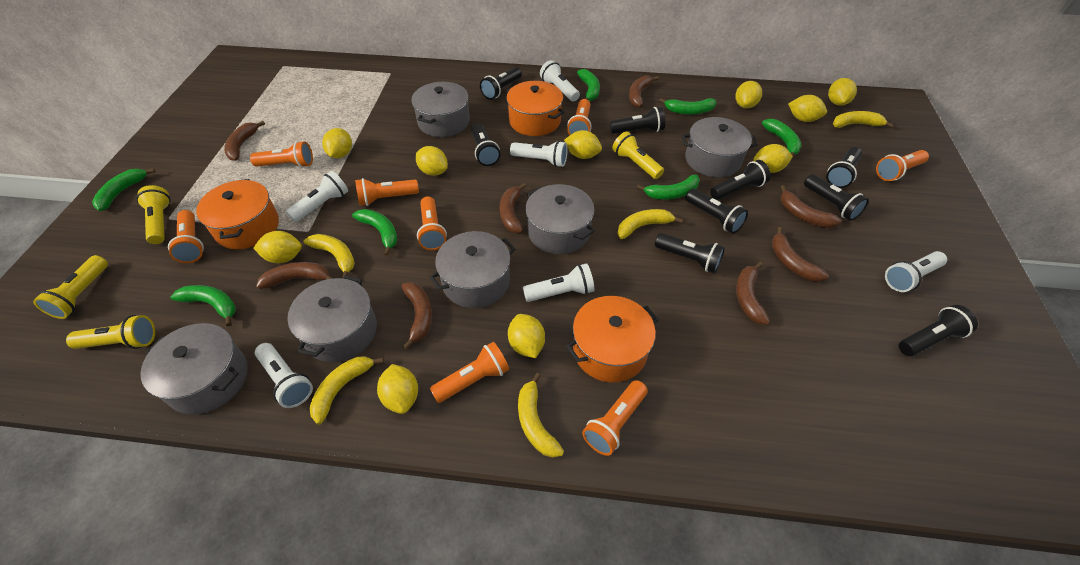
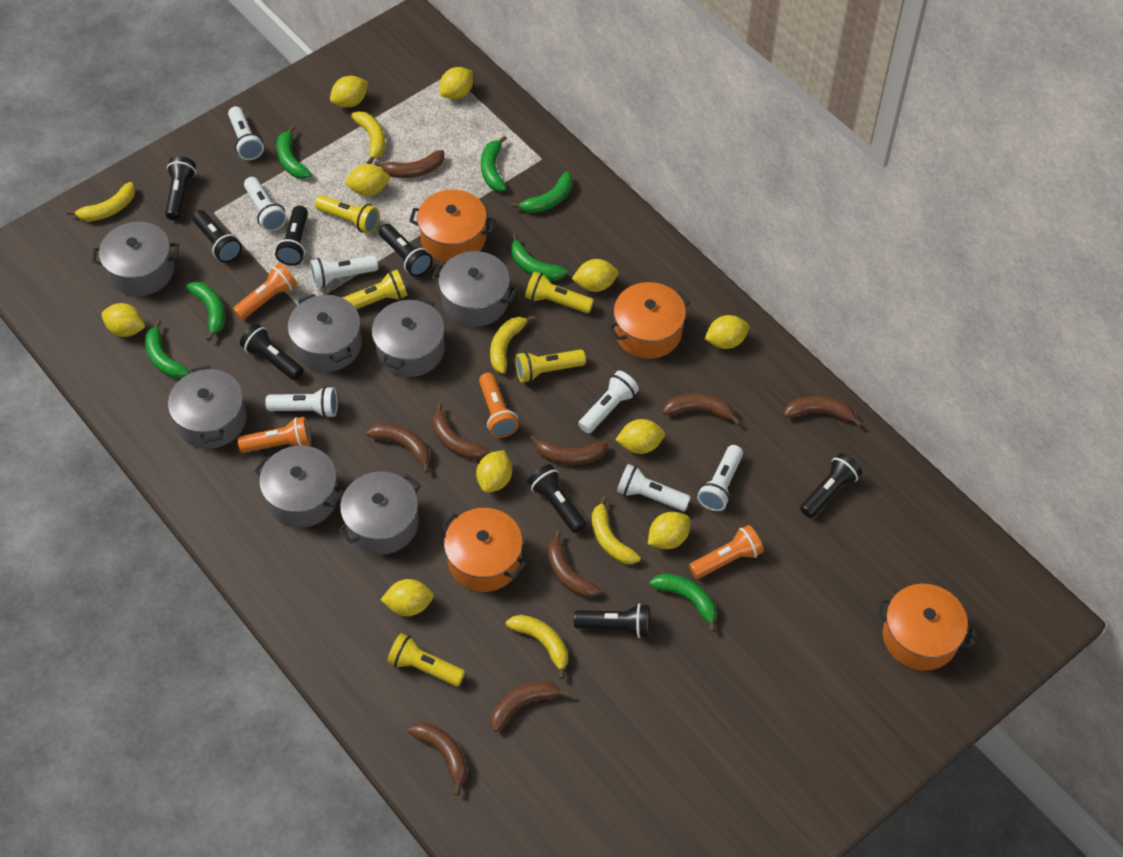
black flashlight: 9 -> 8
brown banana: 8 -> 9
grey pot: 6 -> 7
orange flashlight: 8 -> 4
orange pot: 3 -> 4
white flashlight: 6 -> 7
yellow flashlight: 4 -> 5

